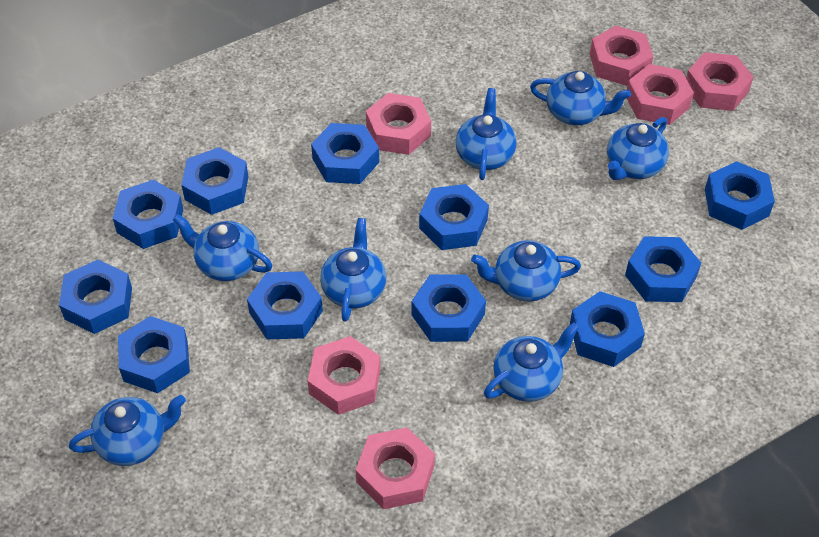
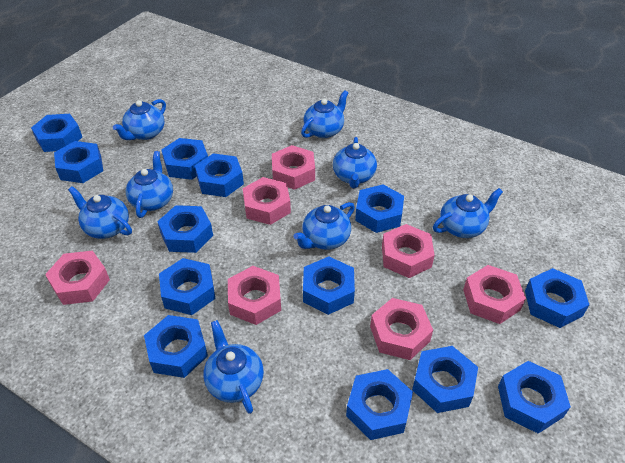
blue nut: 11 -> 13
pink nut: 6 -> 7

